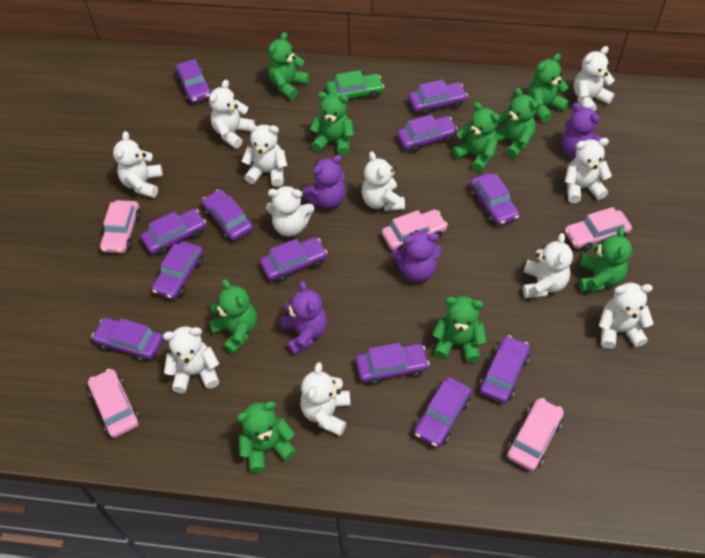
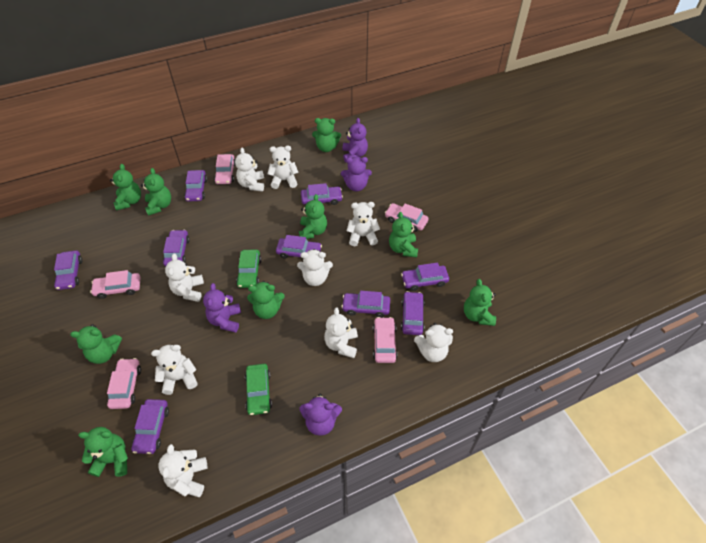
green car: 1 -> 2
purple car: 12 -> 9
white teddy bear: 11 -> 9

